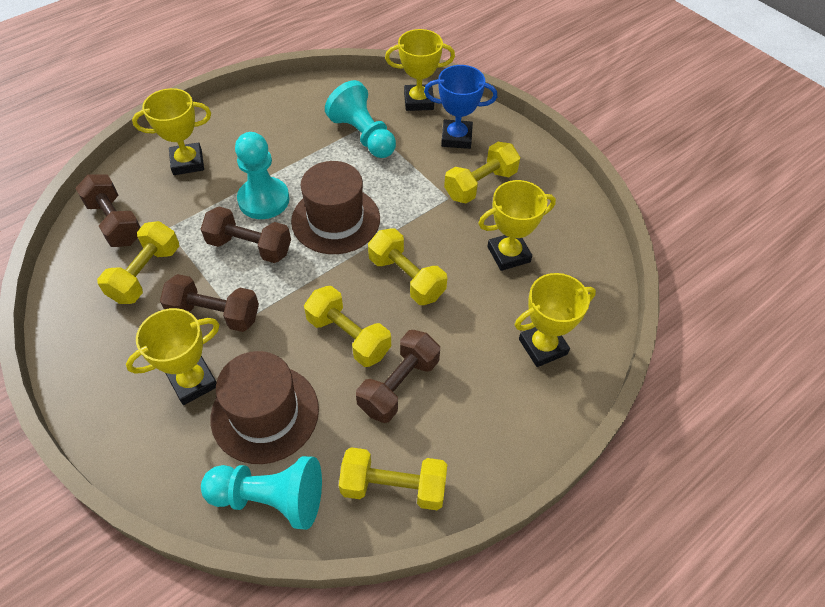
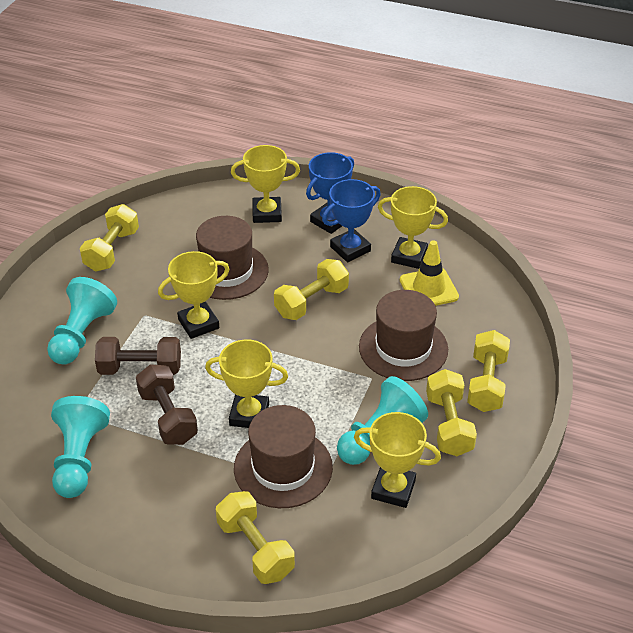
blue trophy: 1 -> 2
brown dumbbell: 4 -> 2
brown hat: 2 -> 3
yellow traffic cone: 0 -> 1

